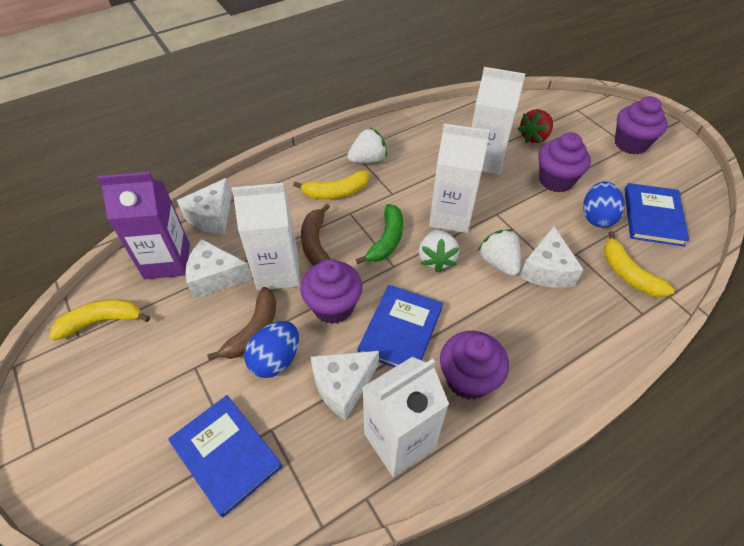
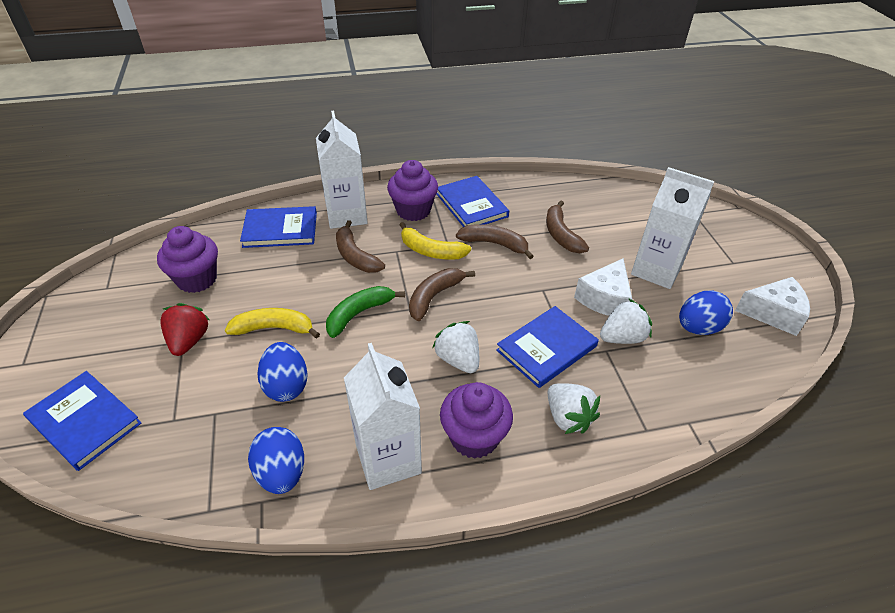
blue book: 3 -> 4
blue egg: 2 -> 3
brown banana: 2 -> 4
purple carton: 1 -> 0
purple cupcake: 4 -> 3
white carton: 4 -> 3
white cheese: 4 -> 2
yellow banana: 3 -> 2

